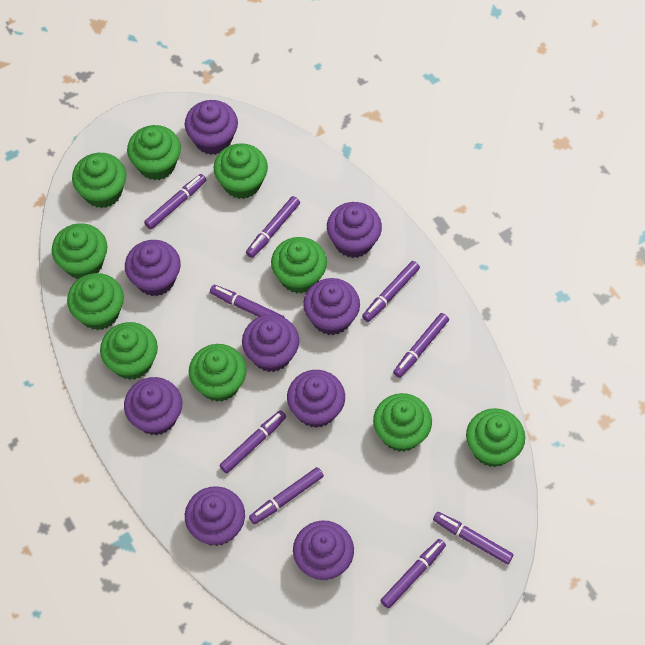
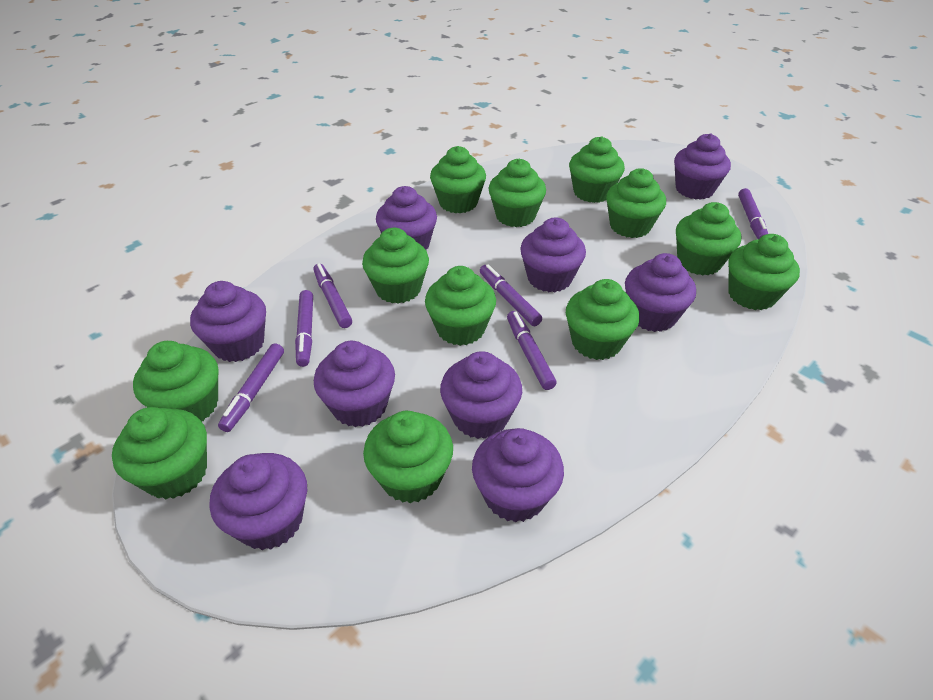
green cupcake: 10 -> 12
purple marker: 9 -> 6

